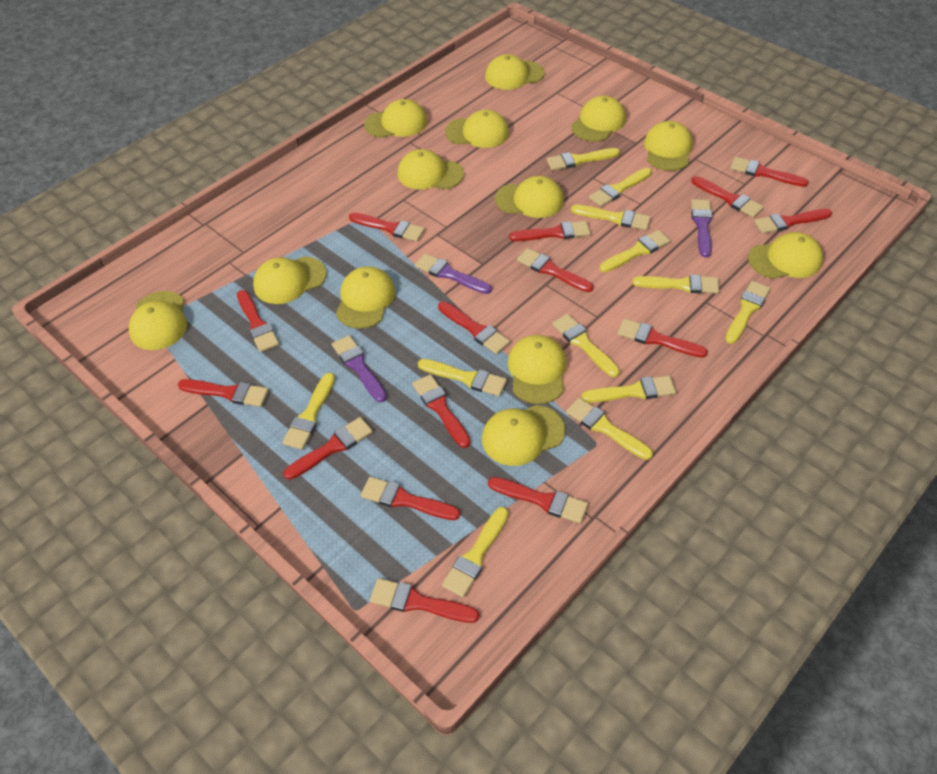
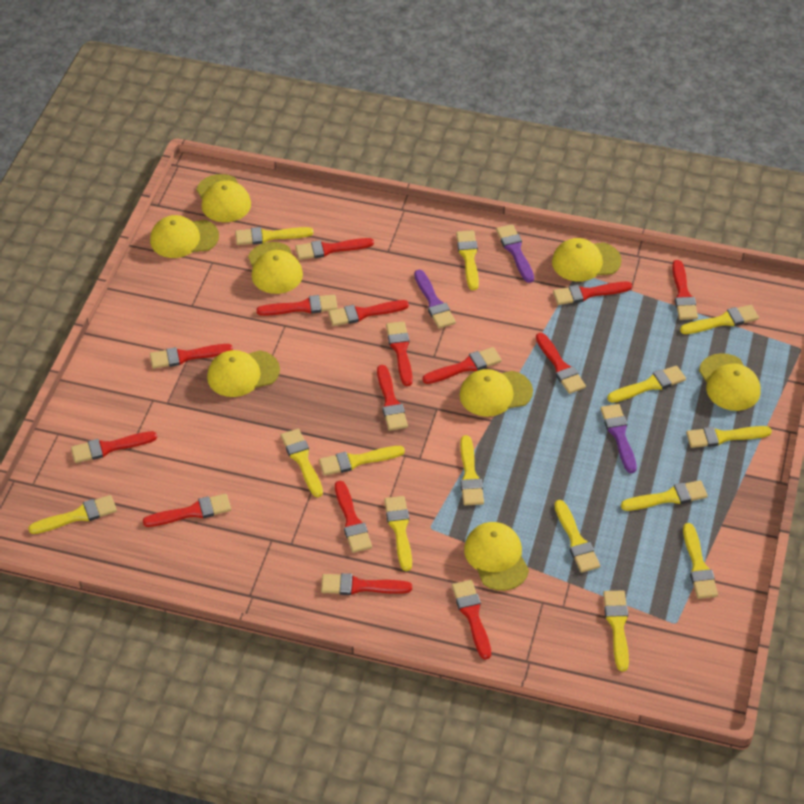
yellow brush: 12 -> 14
yellow cap: 13 -> 8

